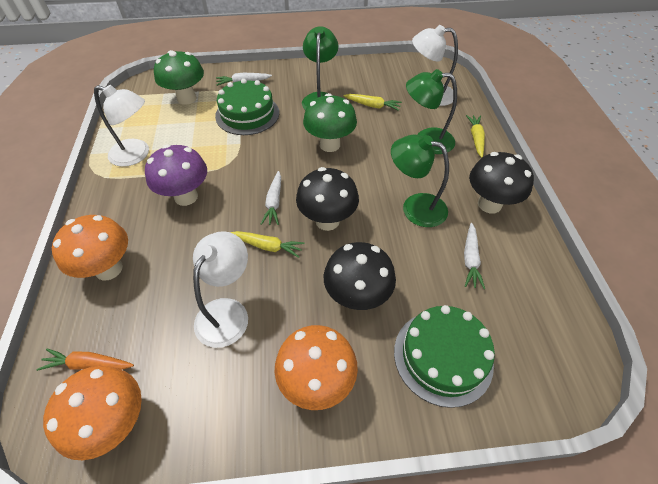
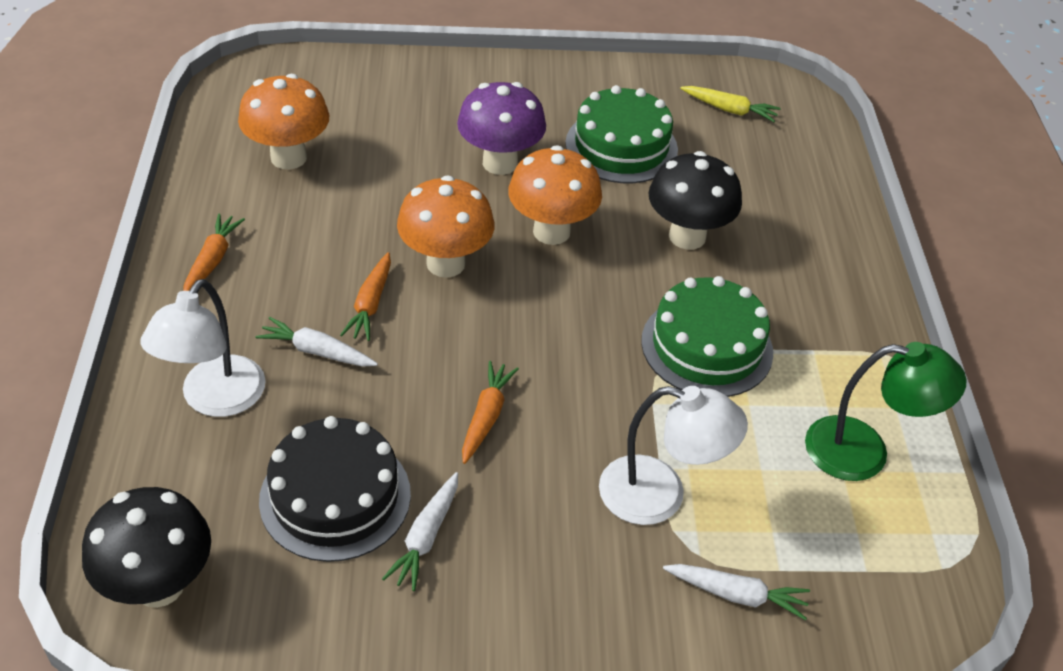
black cake: 0 -> 1
black mushroom: 3 -> 2
green lamp: 3 -> 1
green mushroom: 2 -> 0
orange carrot: 1 -> 3
white lamp: 3 -> 2
yellow carrot: 3 -> 1

